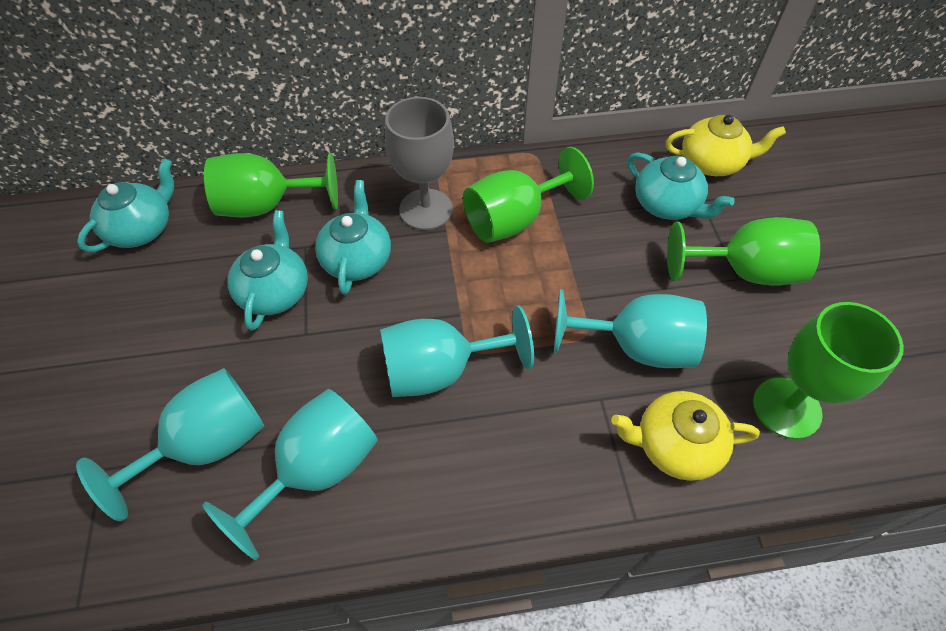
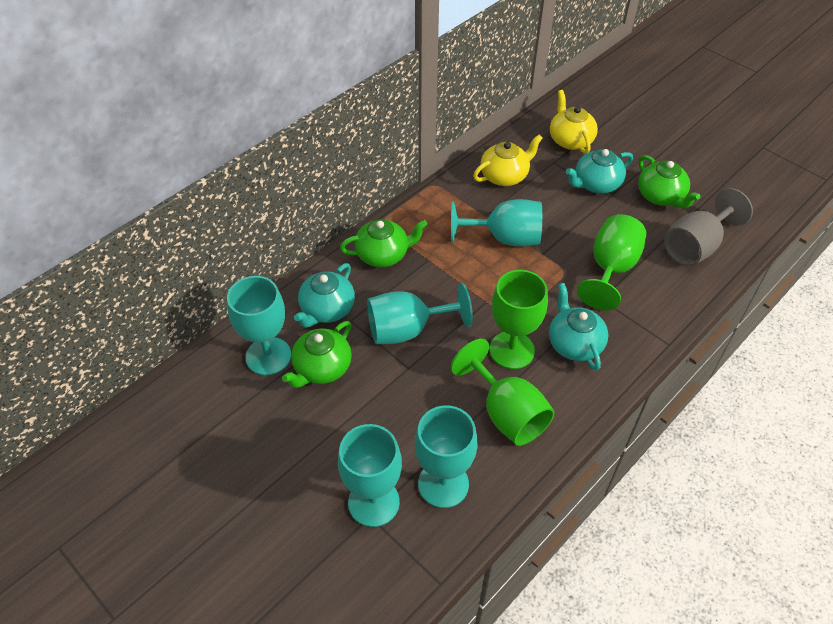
green goblet: 4 -> 3
green teapot: 0 -> 3
turquoise goblet: 4 -> 5
turquoise teapot: 4 -> 3

